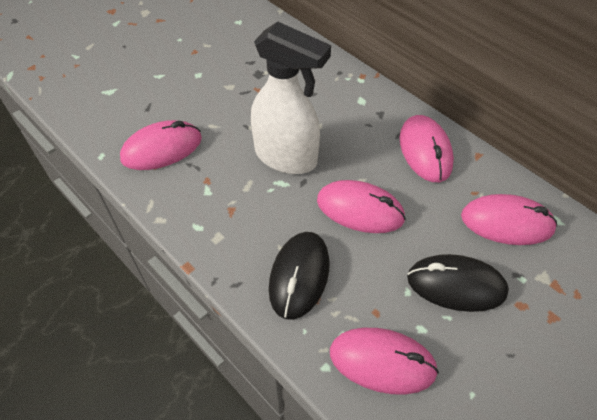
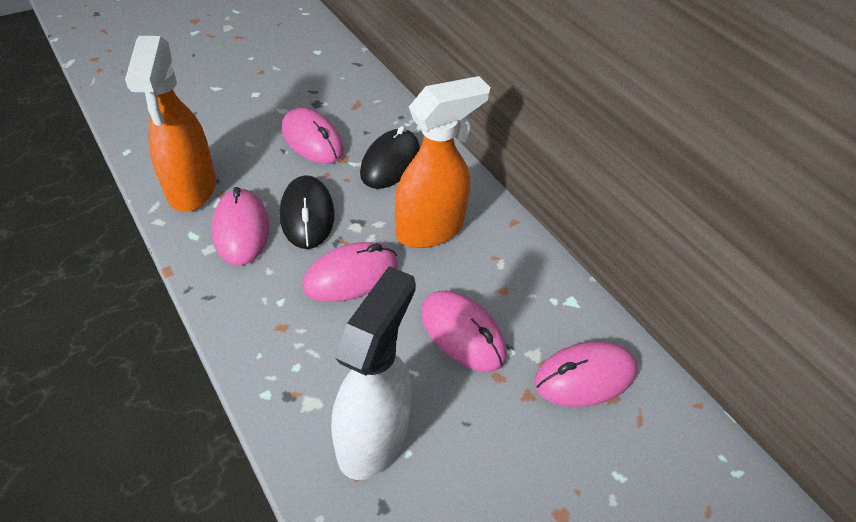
orange spray bottle: 0 -> 2

